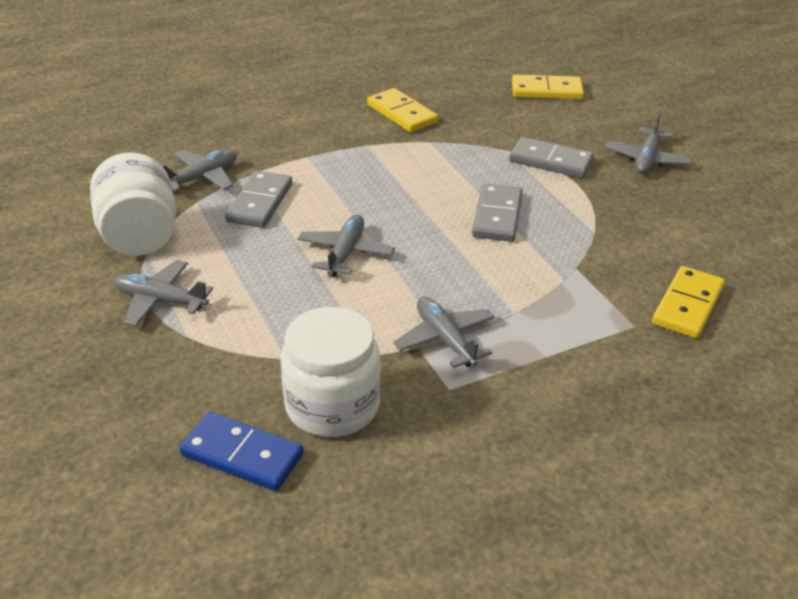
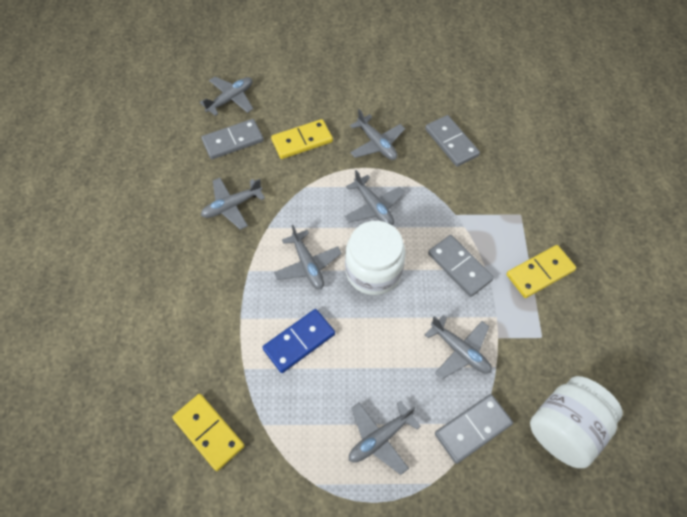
grey domino: 3 -> 4
grey plane: 5 -> 7

